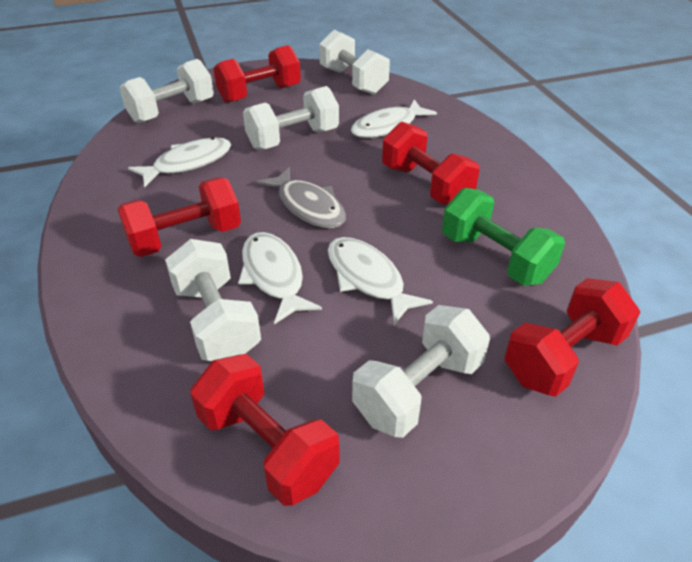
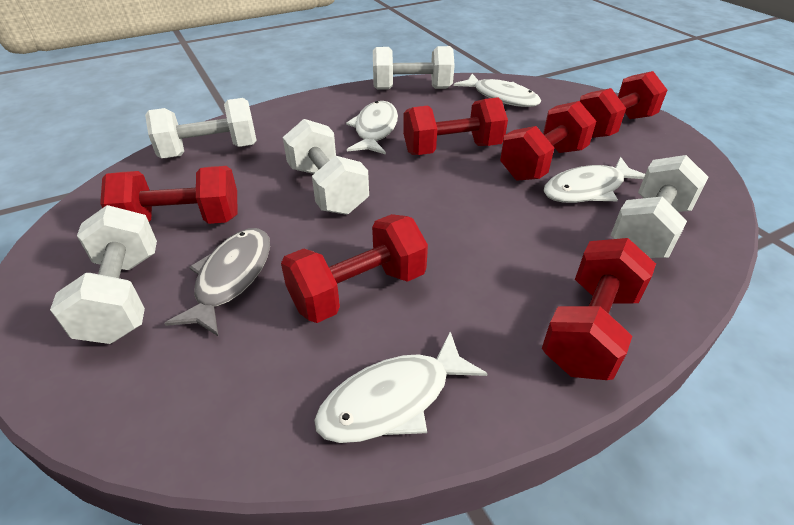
green dumbbell: 1 -> 0
red dumbbell: 5 -> 6

